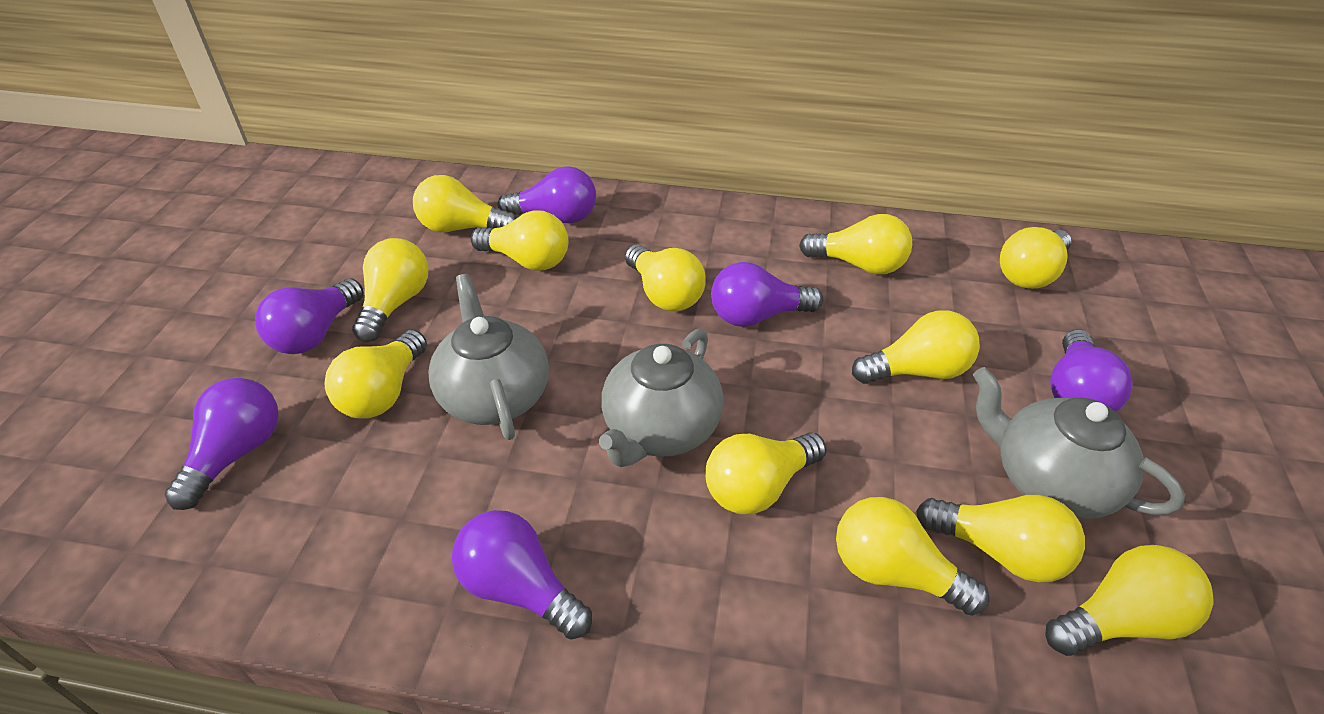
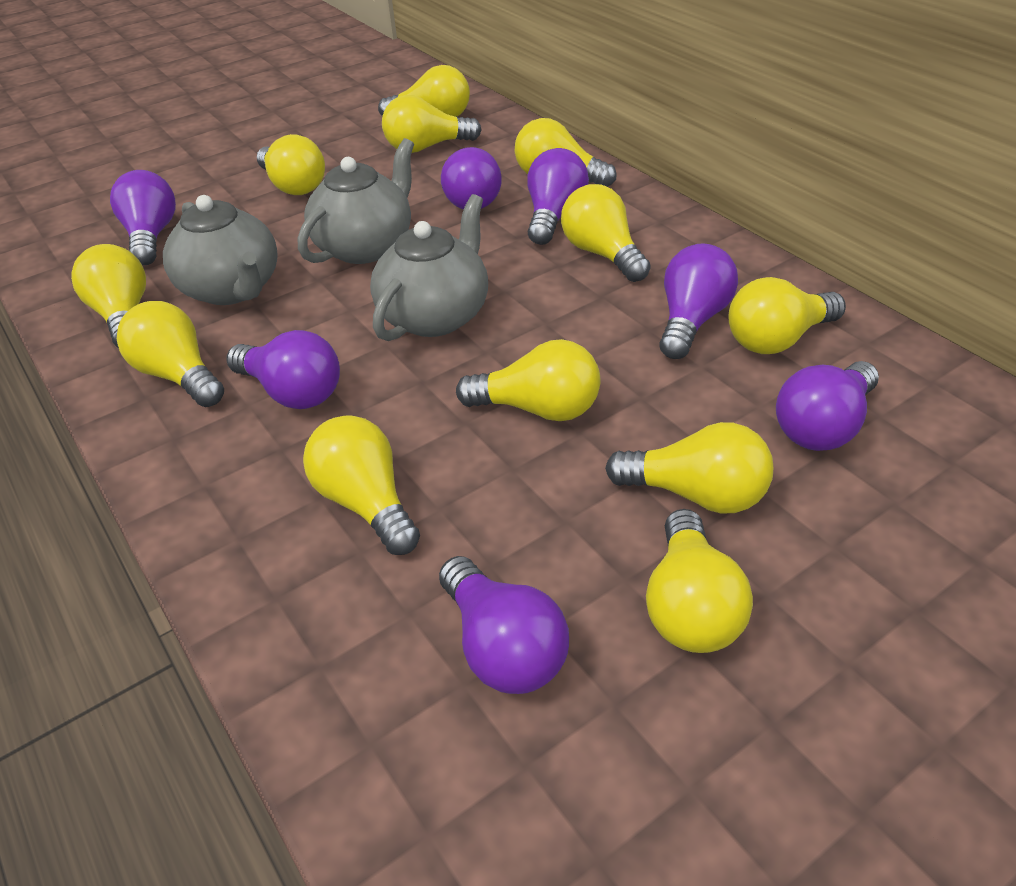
purple light bulb: 6 -> 7

